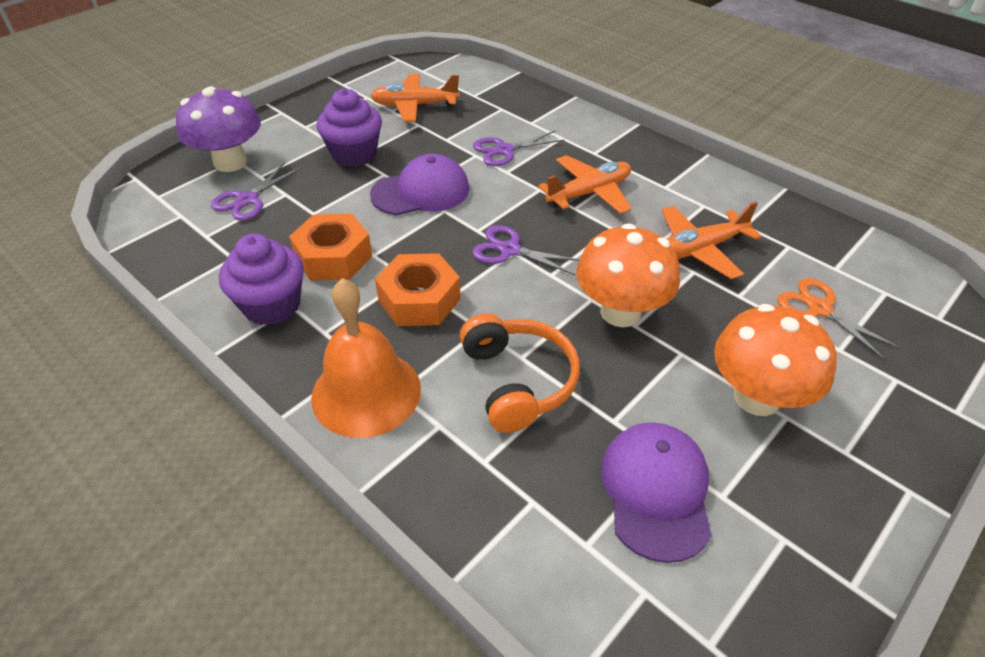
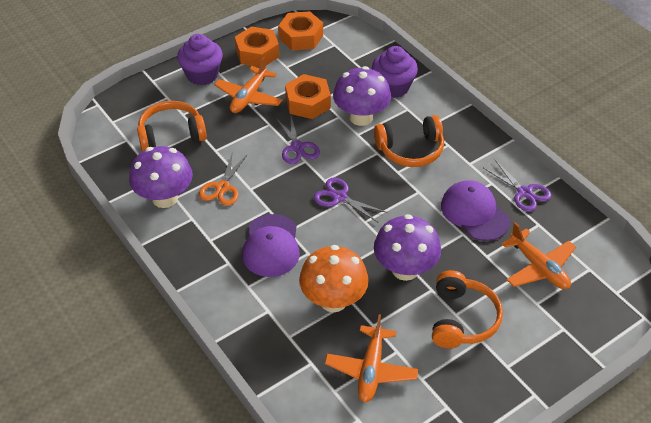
orange bell: 1 -> 0
orange headphones: 1 -> 3
orange mushroom: 2 -> 1
orange nut: 2 -> 3
purple mushroom: 1 -> 3

